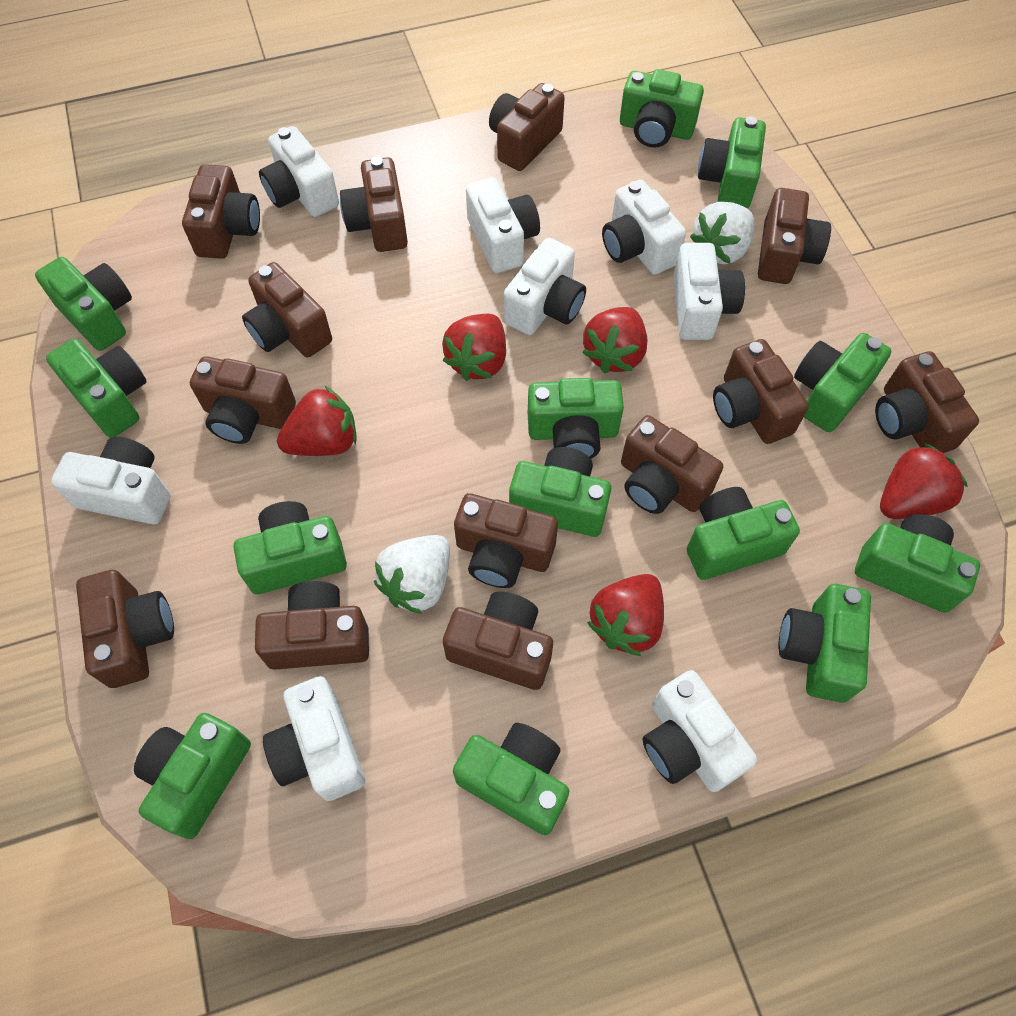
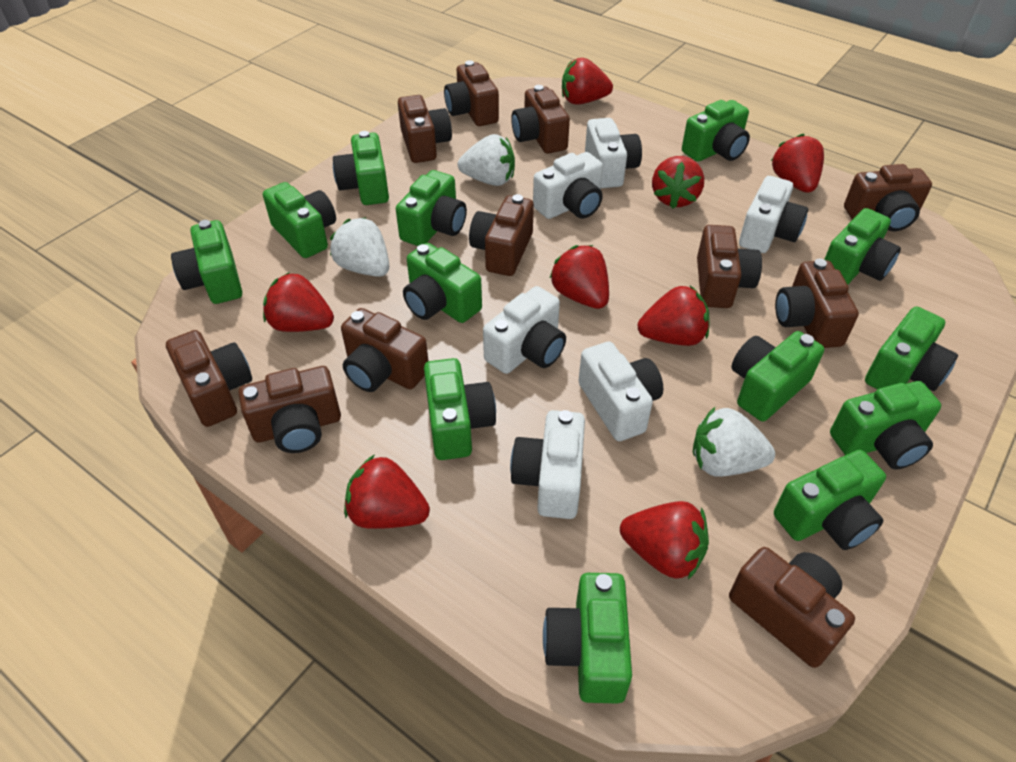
brown camera: 13 -> 11
red strawberry: 5 -> 8
white camera: 8 -> 6
white strawberry: 2 -> 3

